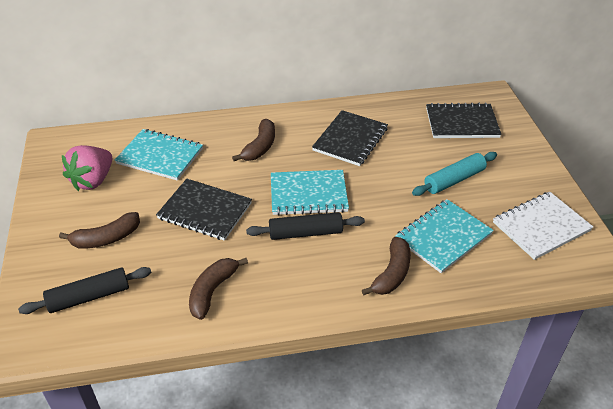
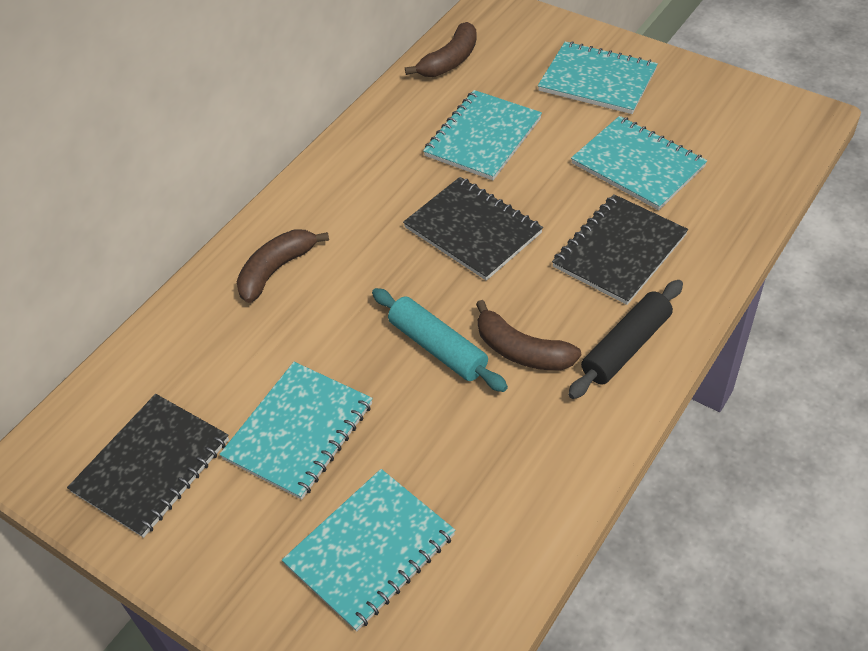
black rolling pin: 2 -> 1
brown banana: 4 -> 3
pink strawberry: 1 -> 0
turquoise notebook: 3 -> 5
white notebook: 1 -> 0

